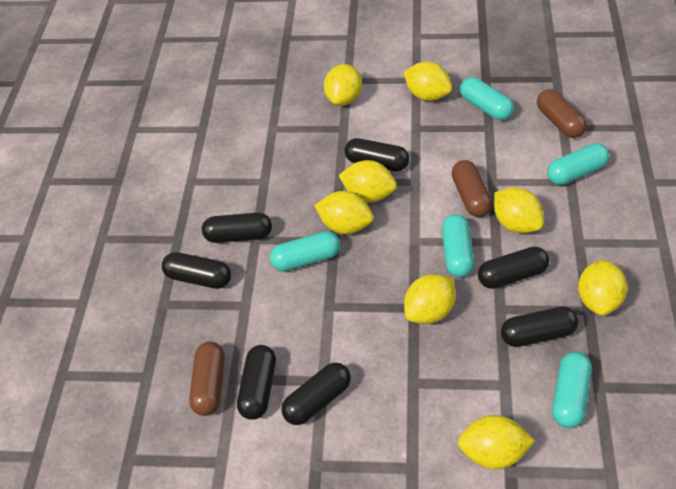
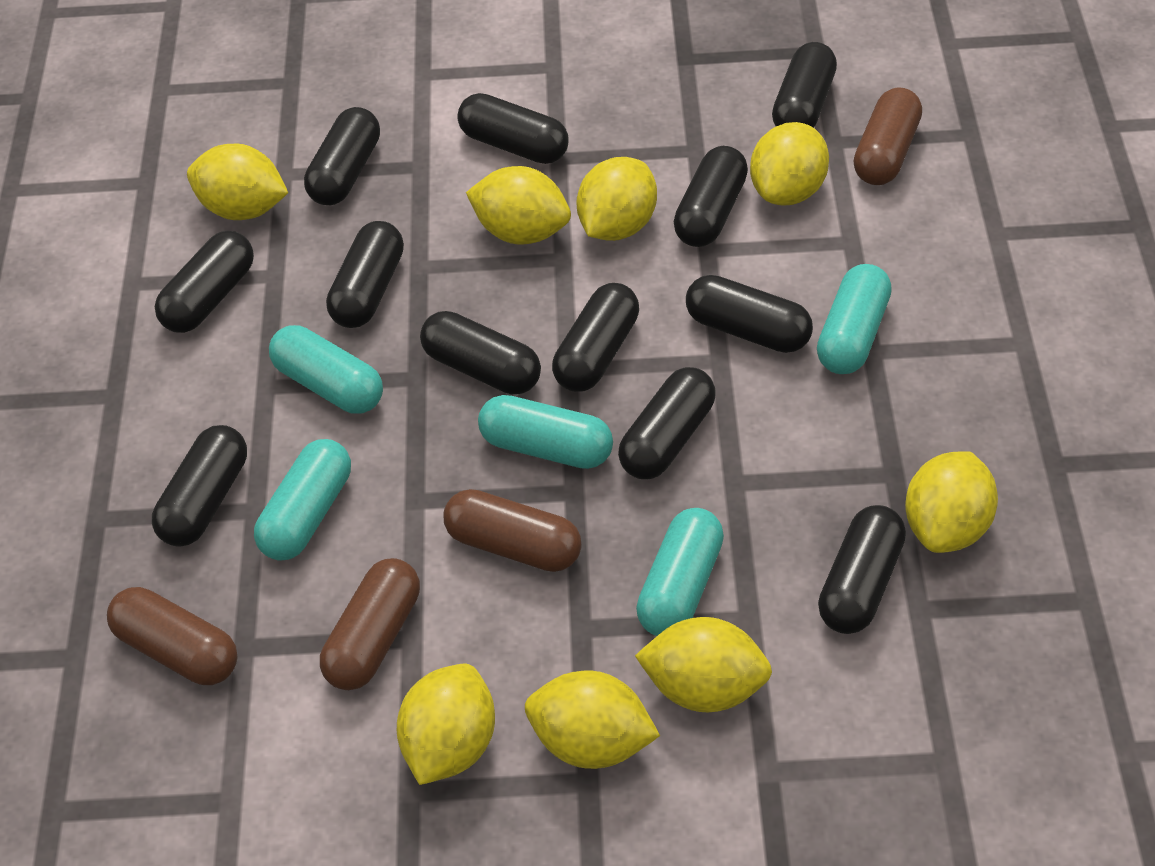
black capsule: 7 -> 12
brown capsule: 3 -> 4

